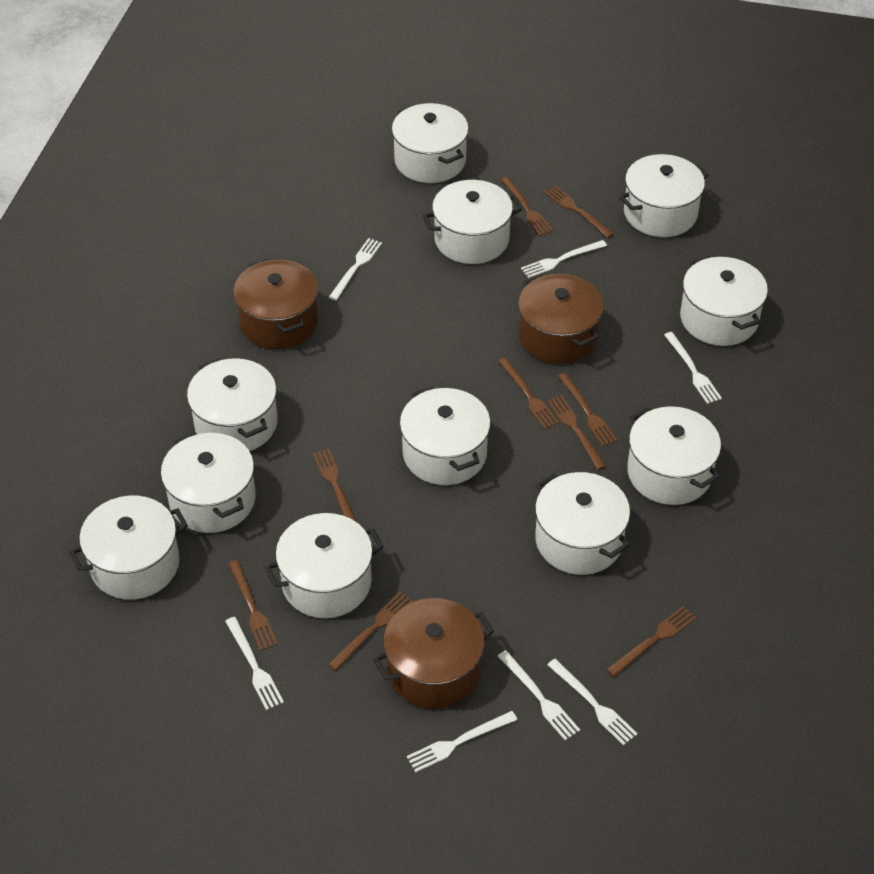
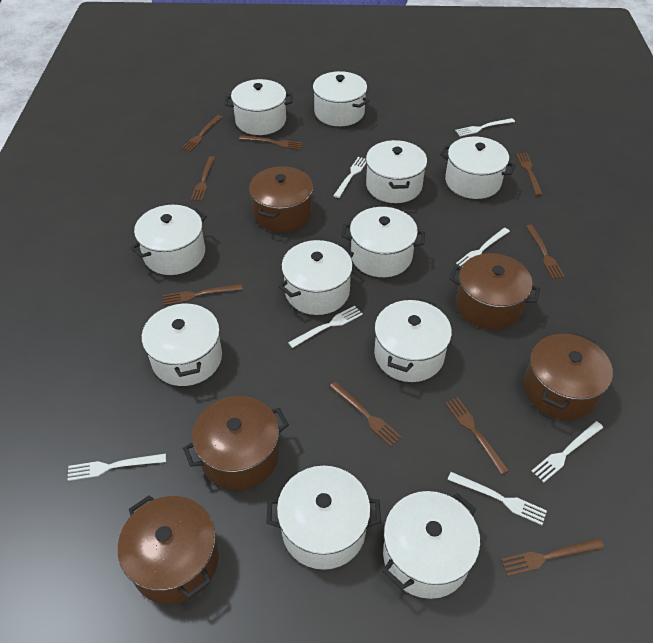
brown pot: 3 -> 5

